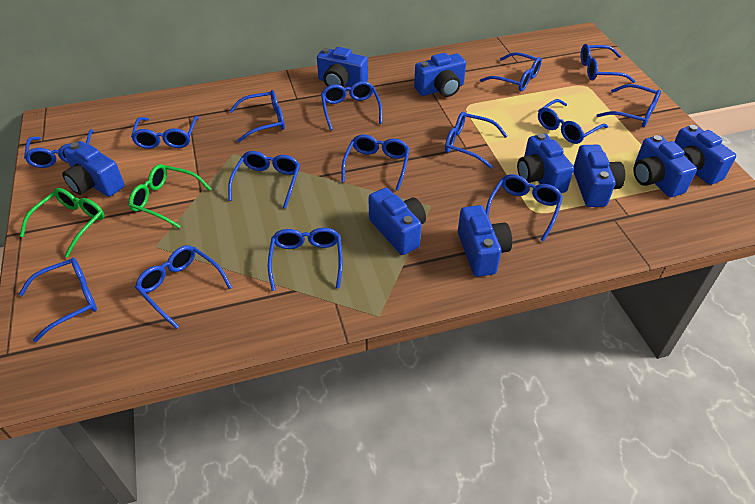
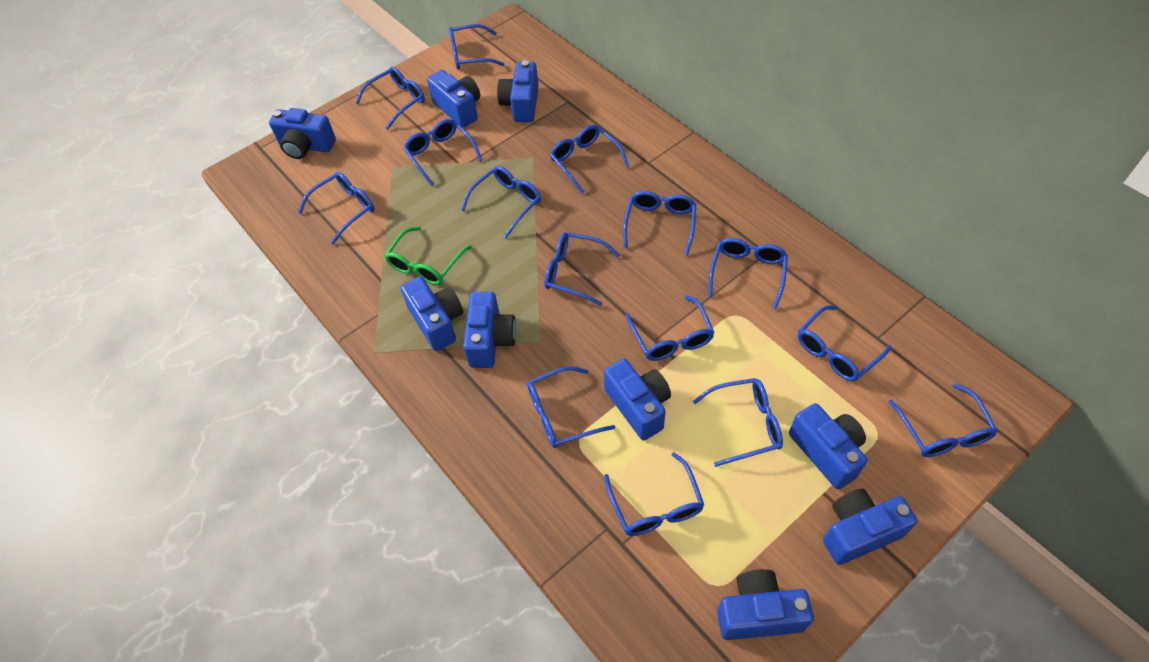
green glasses: 2 -> 1

